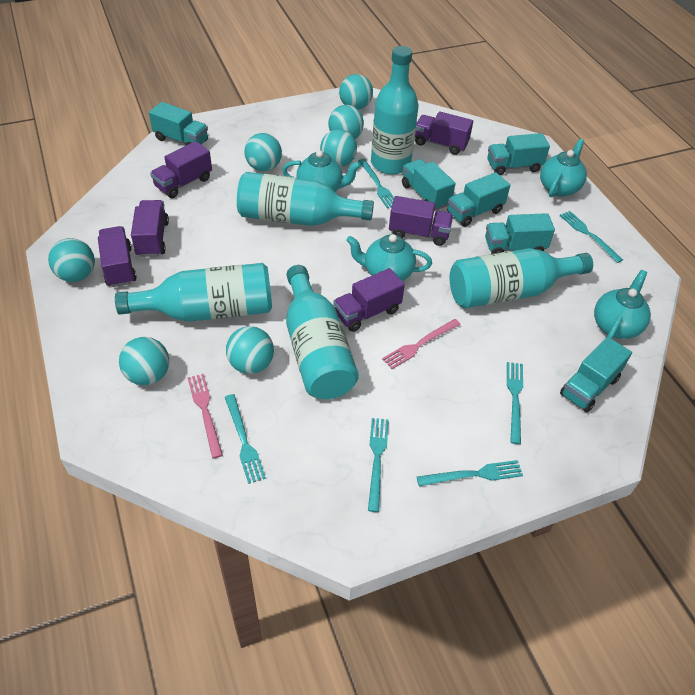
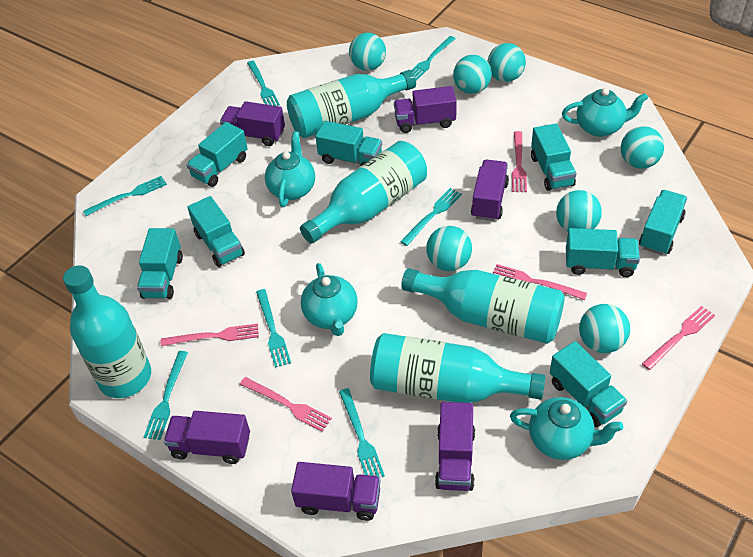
pink fork: 2 -> 5
turquoise fork: 6 -> 7
turquoise truck: 6 -> 8

